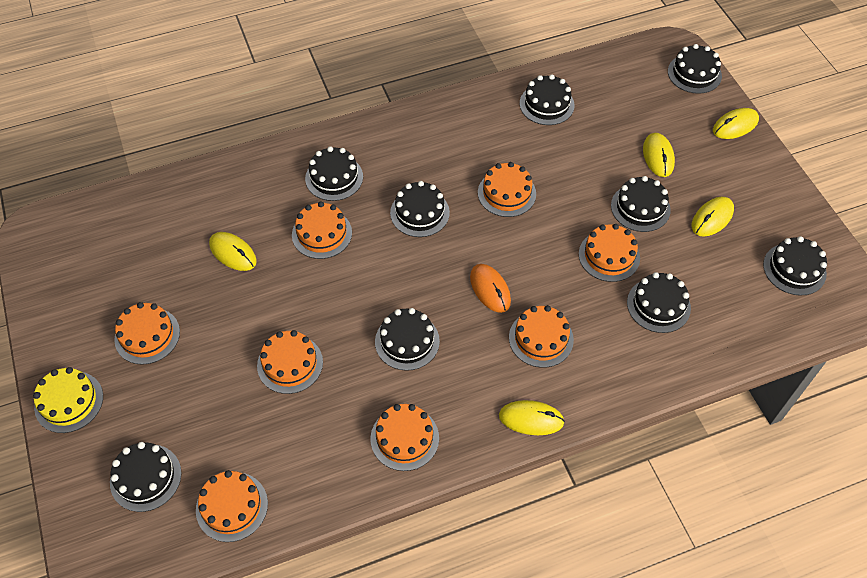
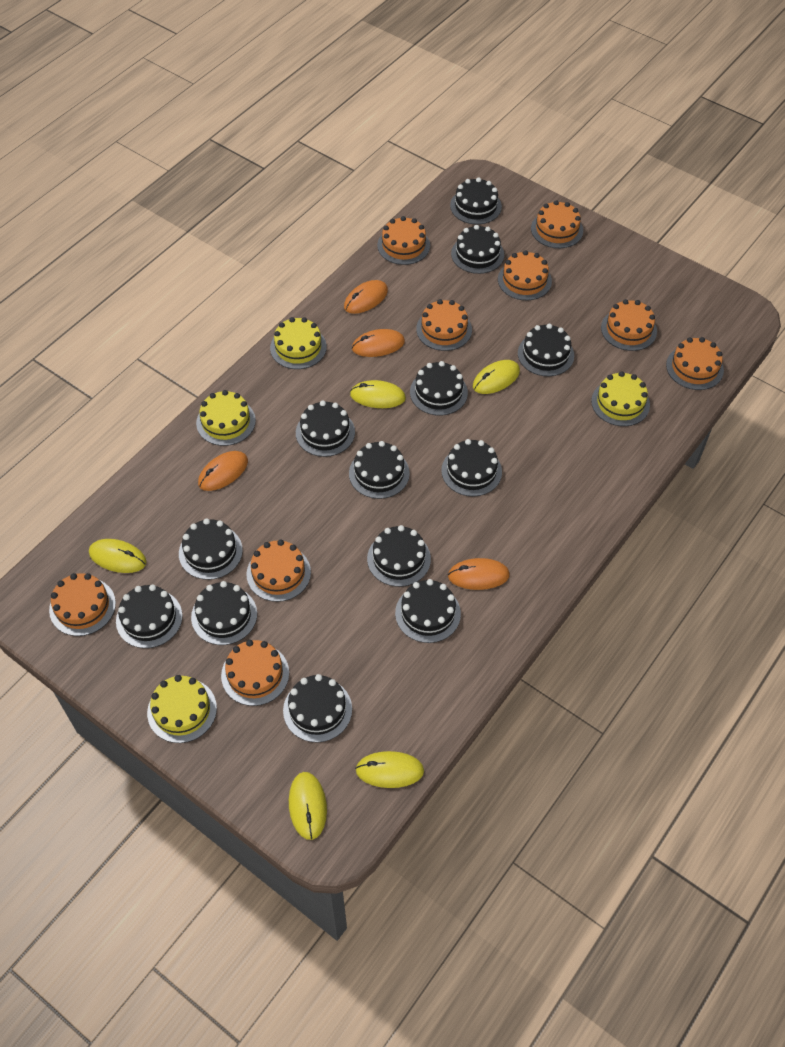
black cake: 9 -> 13
orange cake: 8 -> 9
orange mouse: 1 -> 4
yellow cake: 1 -> 4

